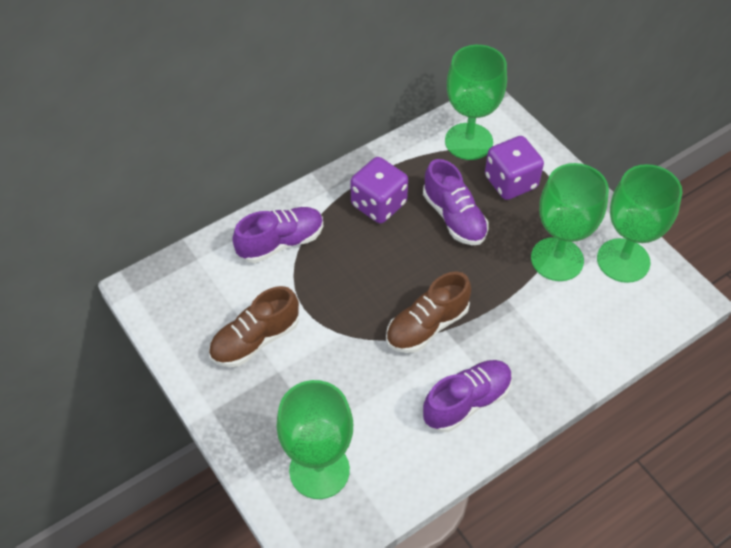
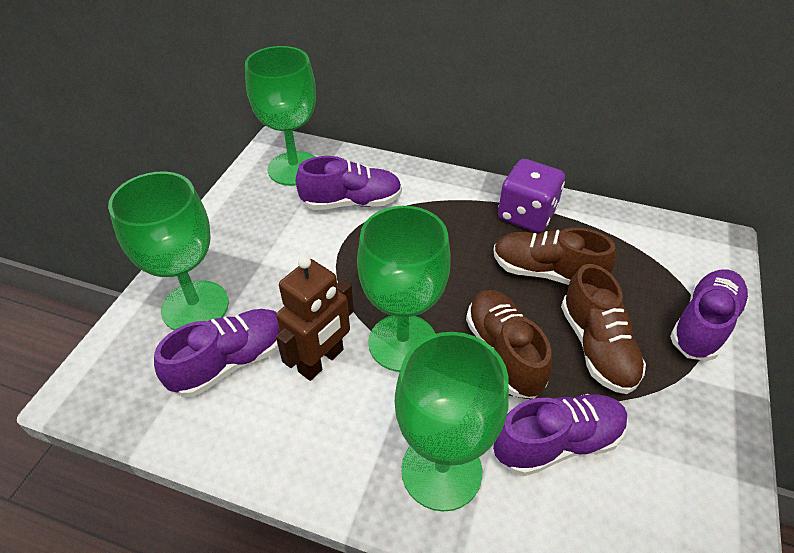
brown robot: 0 -> 1
brown shoe: 2 -> 3
purple dice: 2 -> 1
purple shoe: 3 -> 4

